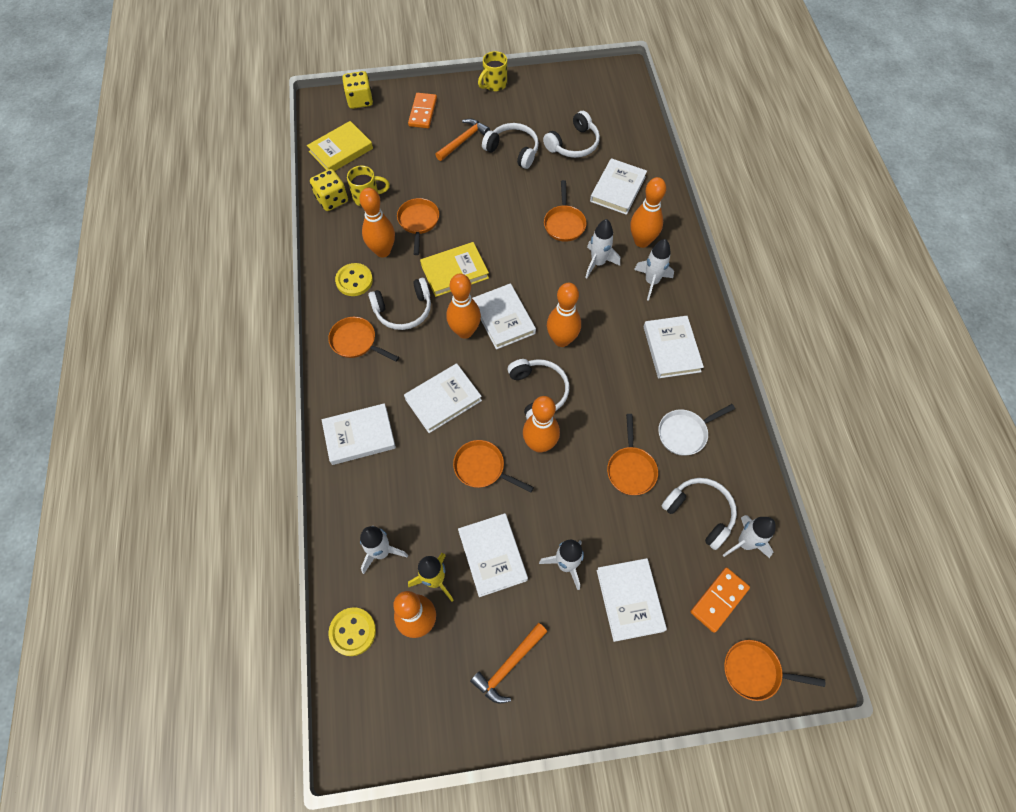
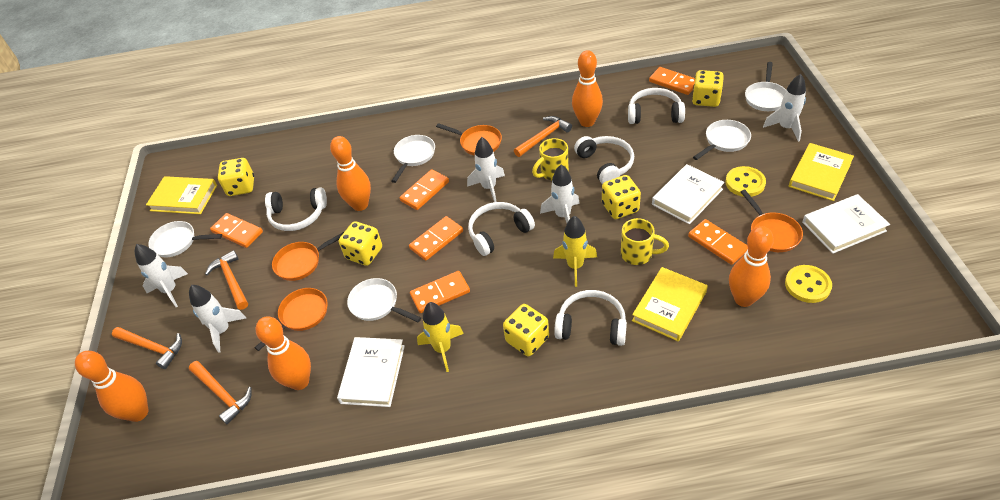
orange bowling pin: 6 -> 5
orange domino: 2 -> 6
orange hammer: 2 -> 4
orange pan: 6 -> 4
white book: 7 -> 3
white pan: 1 -> 5
yellow book: 2 -> 3
yellow dice: 2 -> 5
yellow rocket: 1 -> 2

